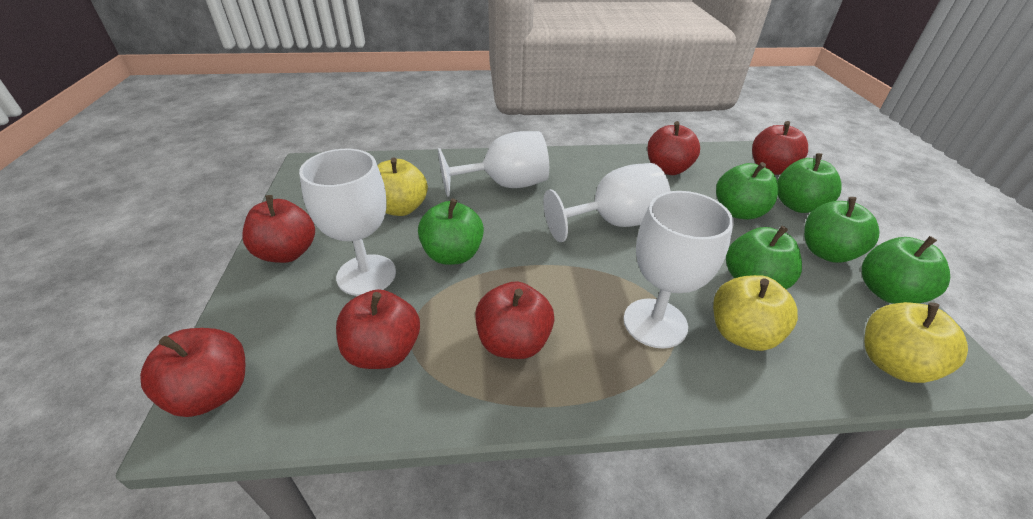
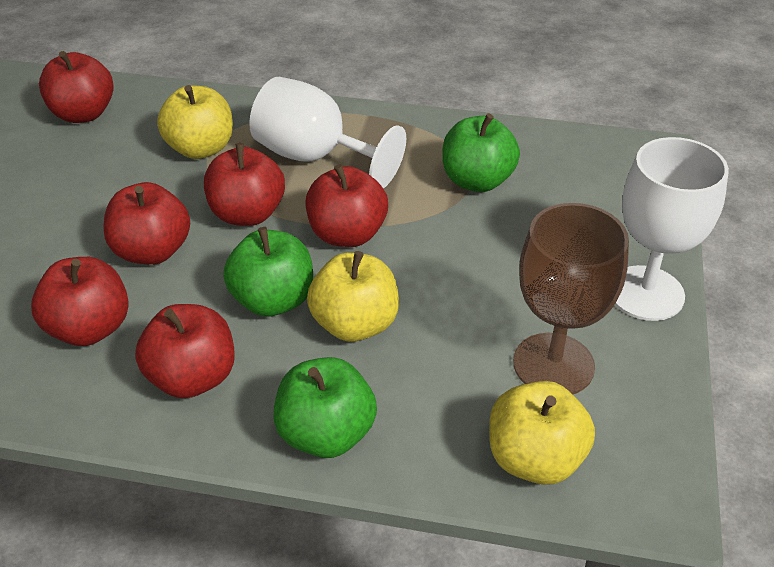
brown goblet: 0 -> 1
green apple: 6 -> 3
white goblet: 4 -> 2

